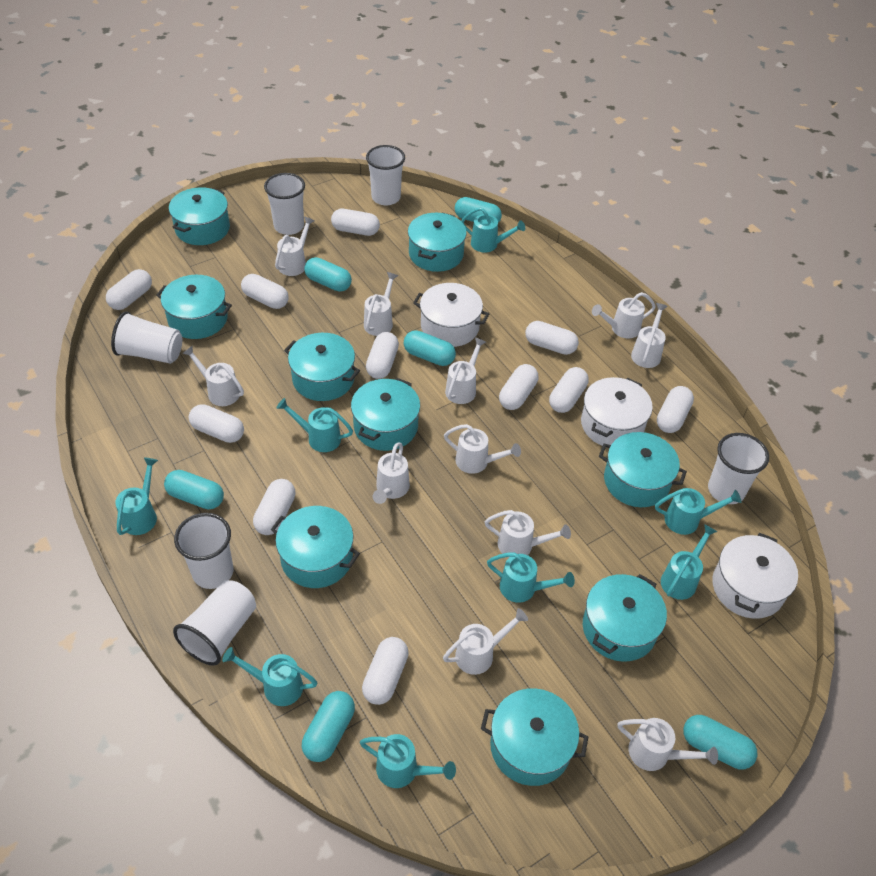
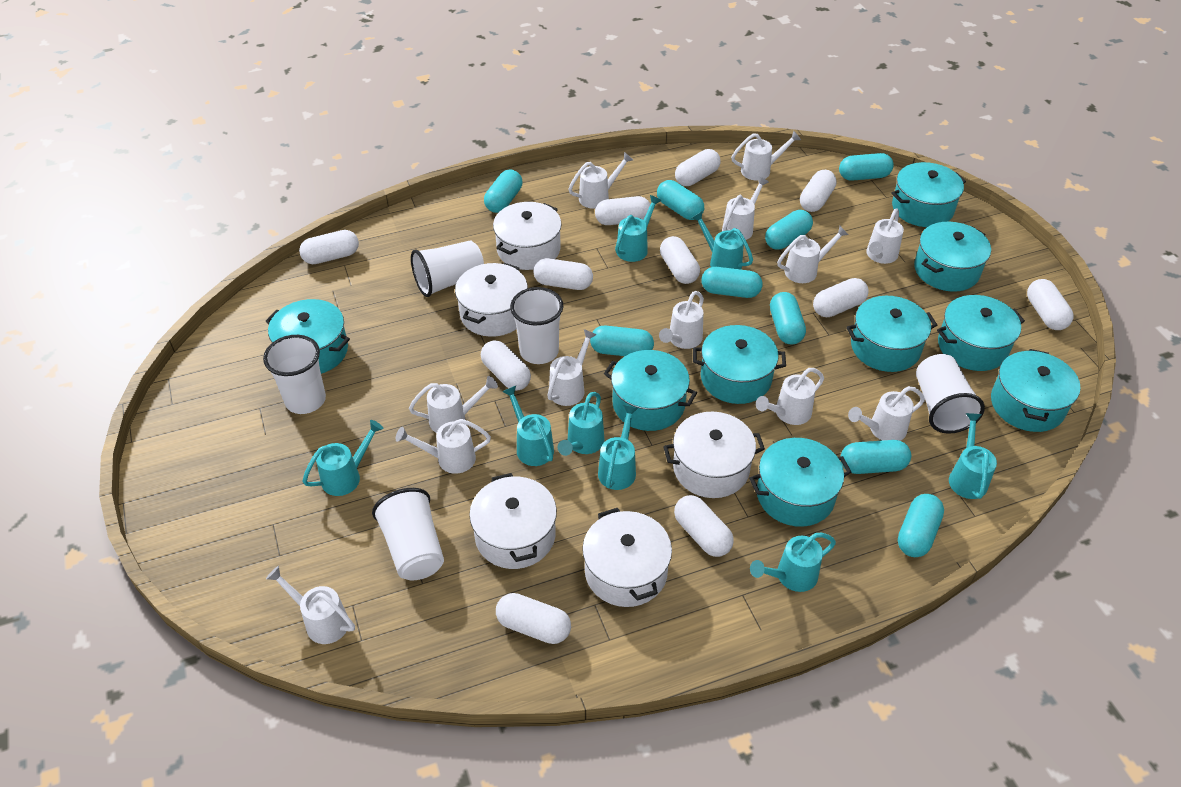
turquoise capsule: 6 -> 9
white cup: 6 -> 5
white pot: 3 -> 5
white watering can: 11 -> 12

